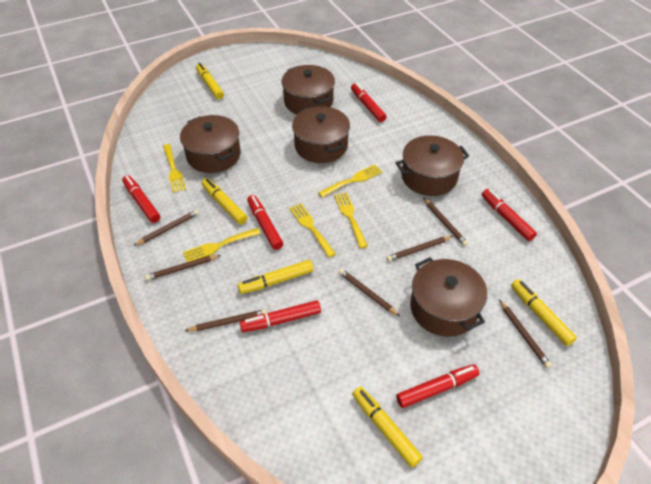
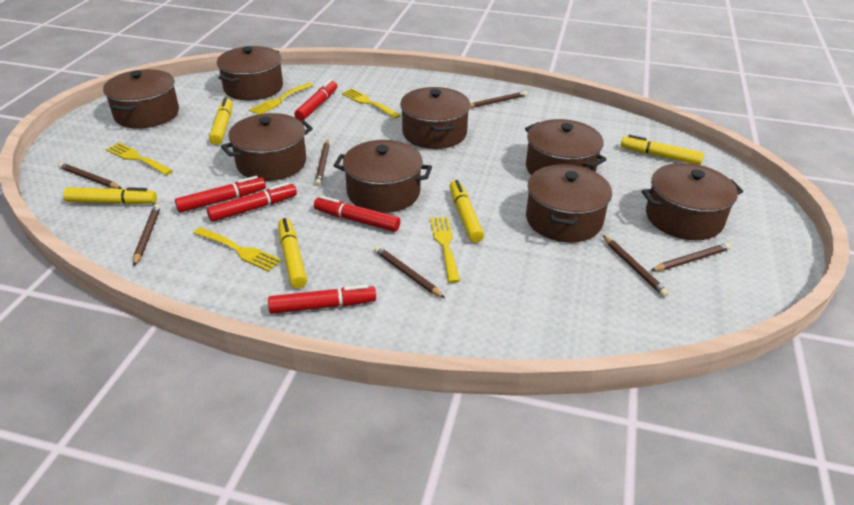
brown pot: 5 -> 8
red marker: 6 -> 5

